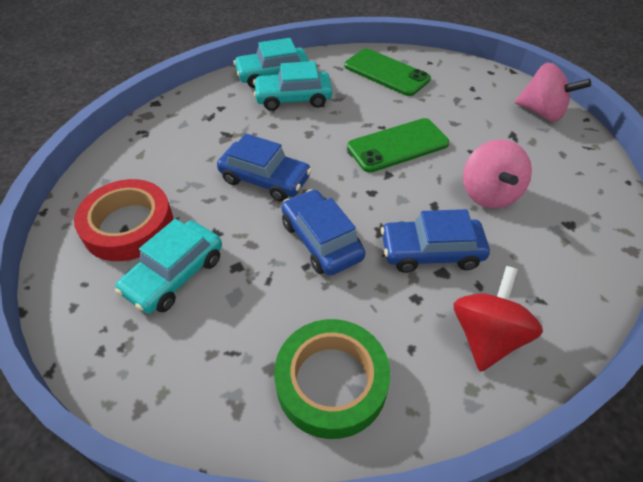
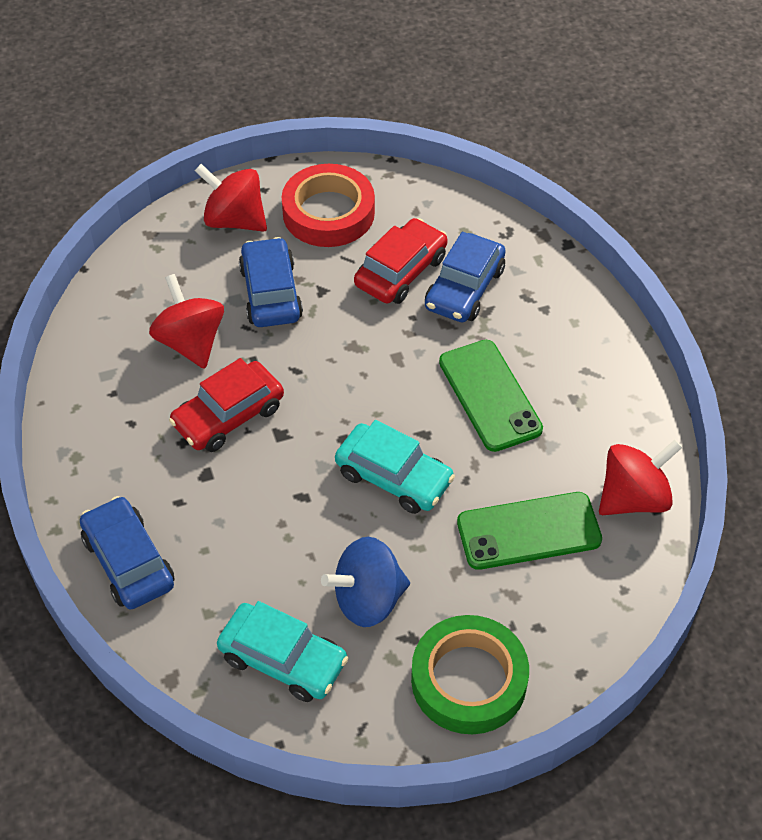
blue spinning top: 0 -> 1
pink spinning top: 2 -> 0
red car: 0 -> 2
red spinning top: 1 -> 3
turquoise car: 3 -> 2

